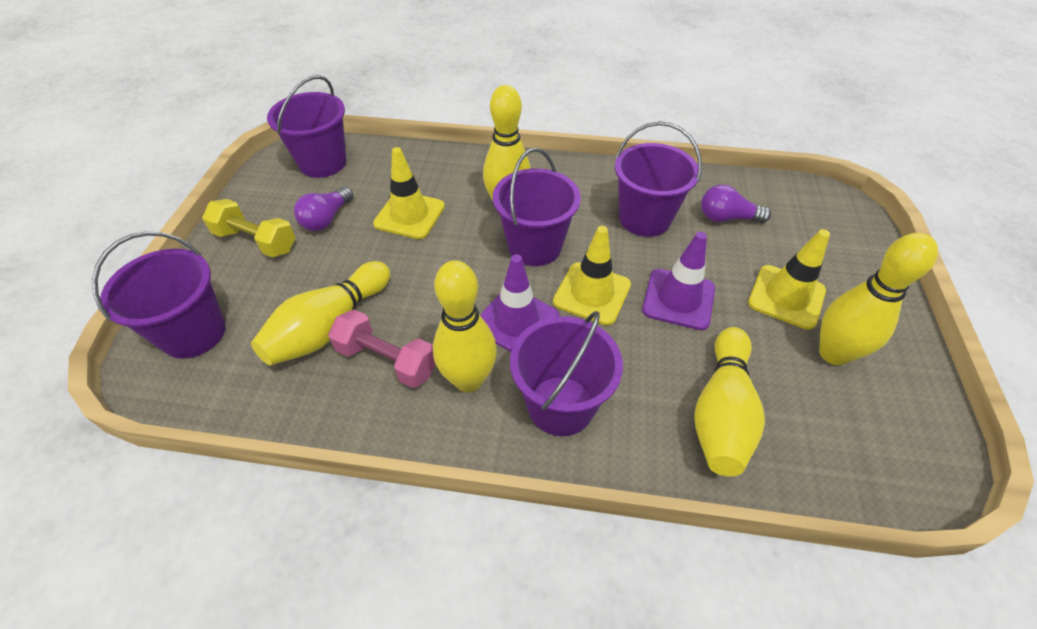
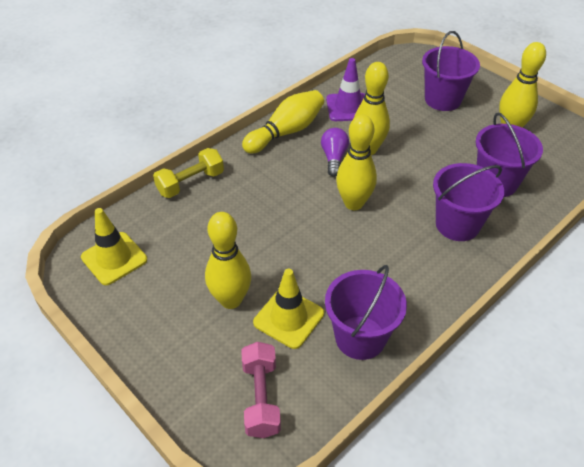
purple bucket: 5 -> 4
purple light bulb: 2 -> 1
purple traffic cone: 2 -> 1
yellow traffic cone: 3 -> 2

